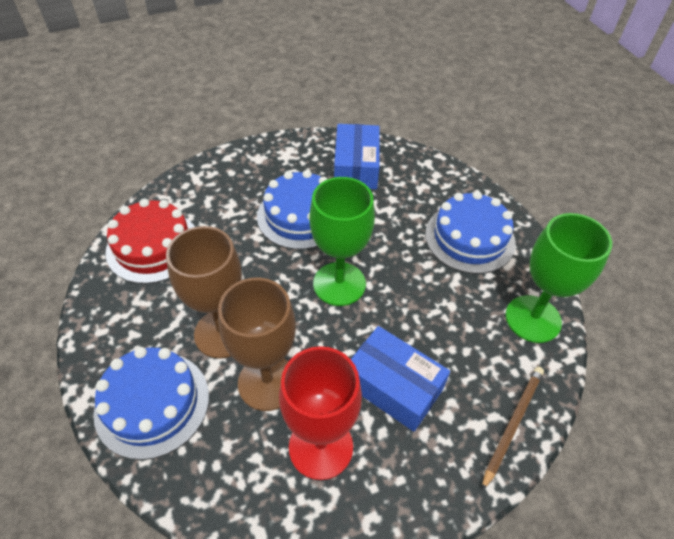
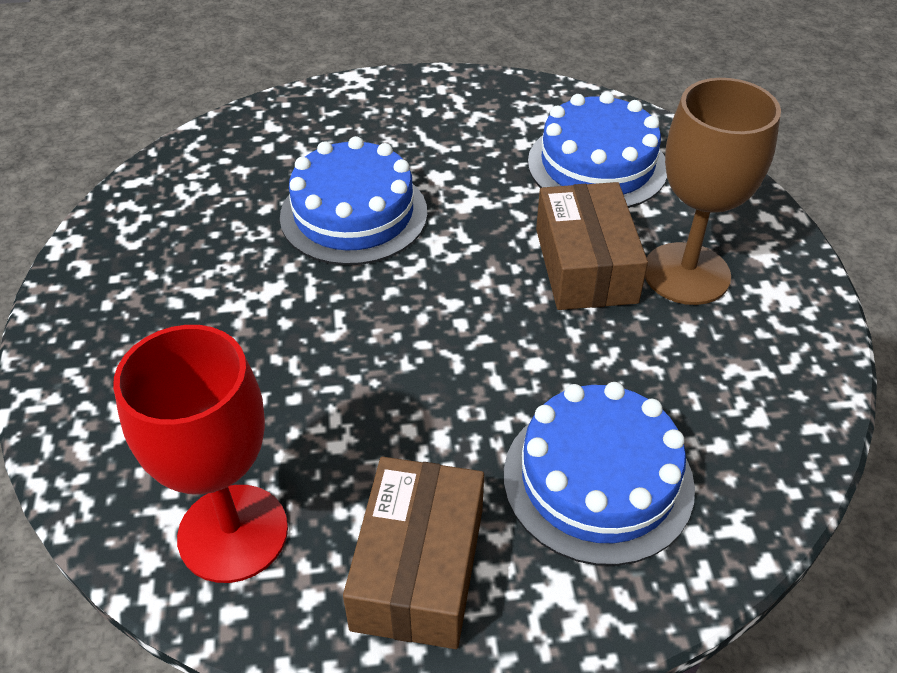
blue box: 2 -> 0
brown box: 0 -> 2
brown goblet: 2 -> 1
brown pencil: 1 -> 0
green goblet: 2 -> 0
red cake: 1 -> 0

